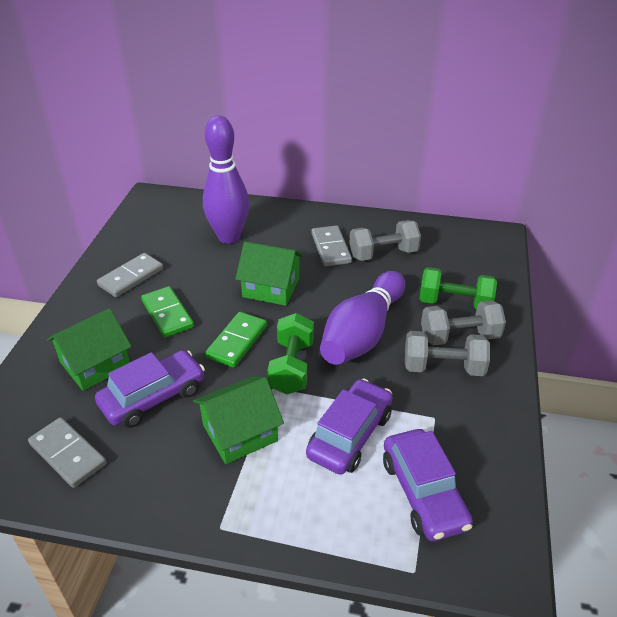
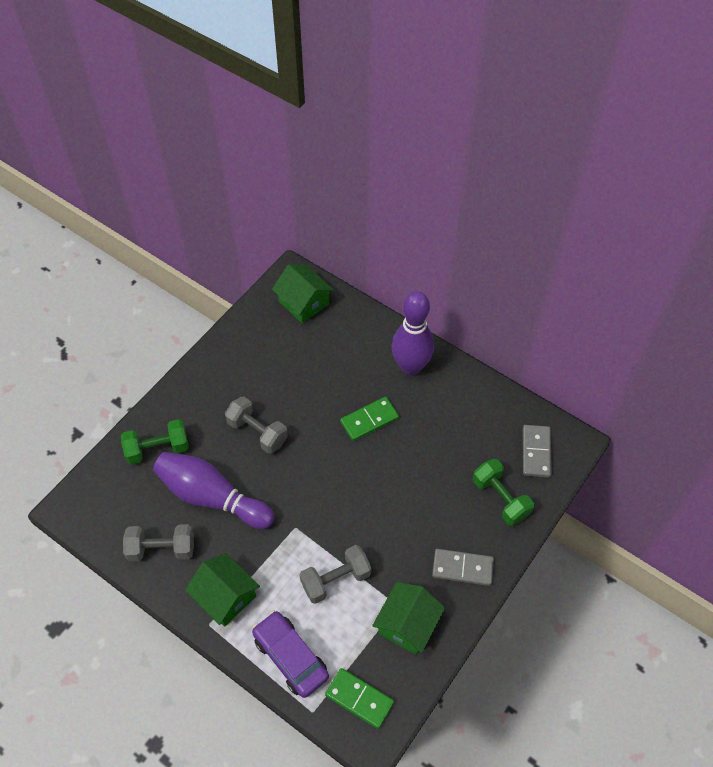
grey domino: 3 -> 2
purple car: 3 -> 1

